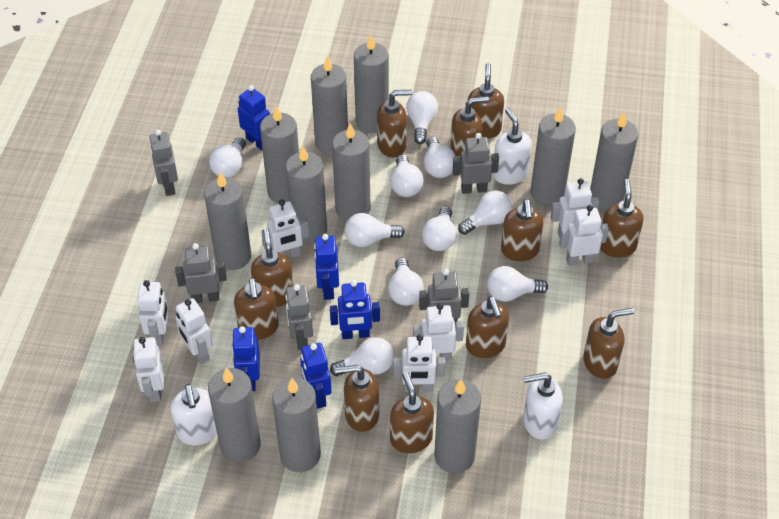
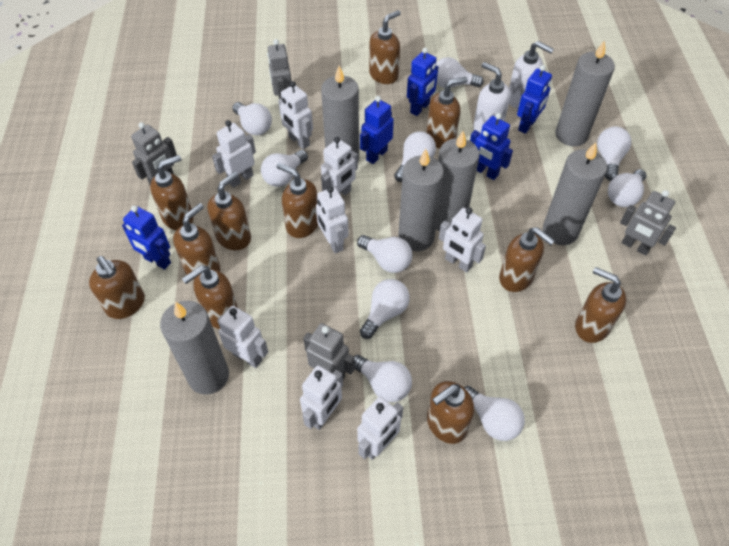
grey candle: 11 -> 6
grey robot: 5 -> 4
white soap dispenser: 3 -> 2

